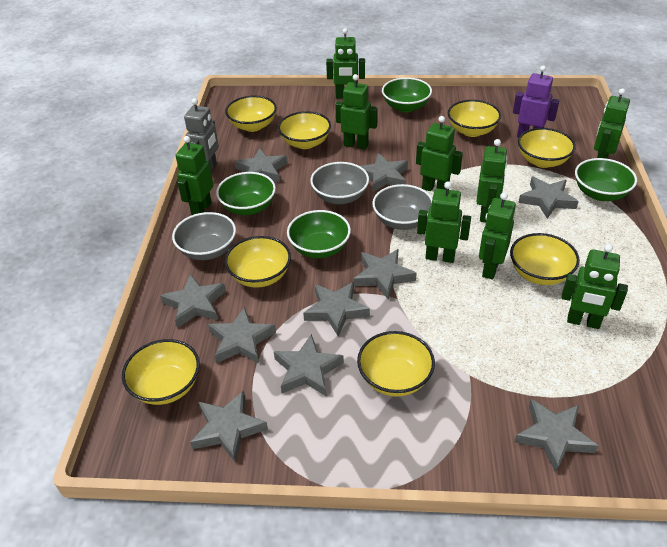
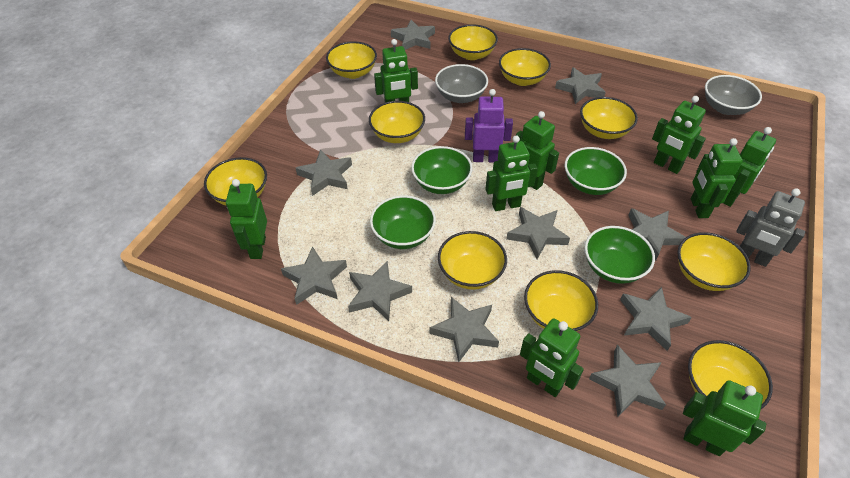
grey bowl: 3 -> 2
yellow bowl: 8 -> 10

